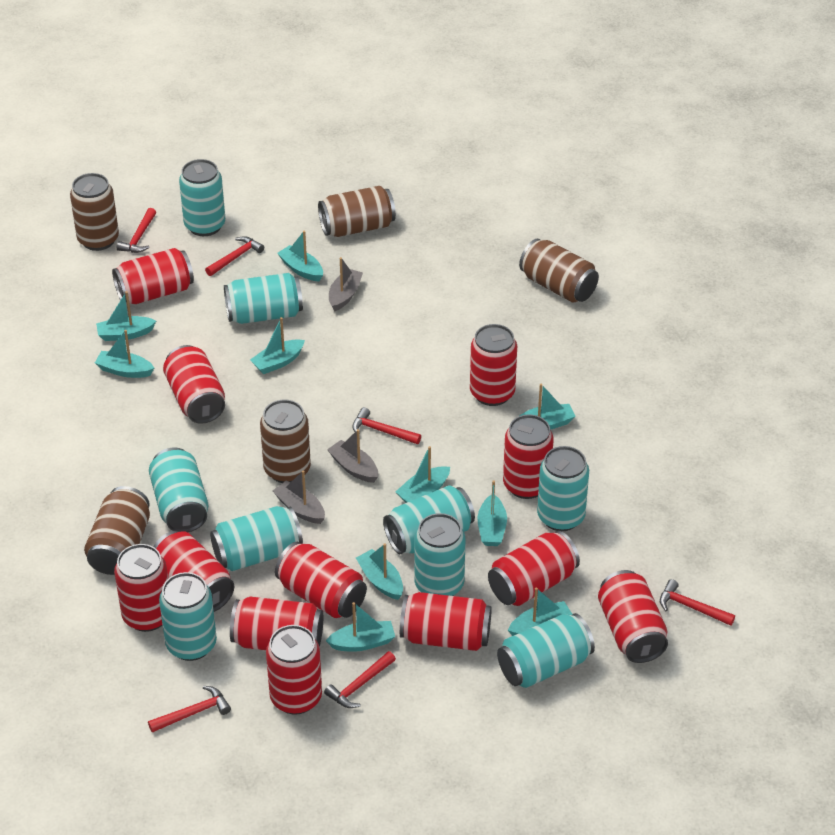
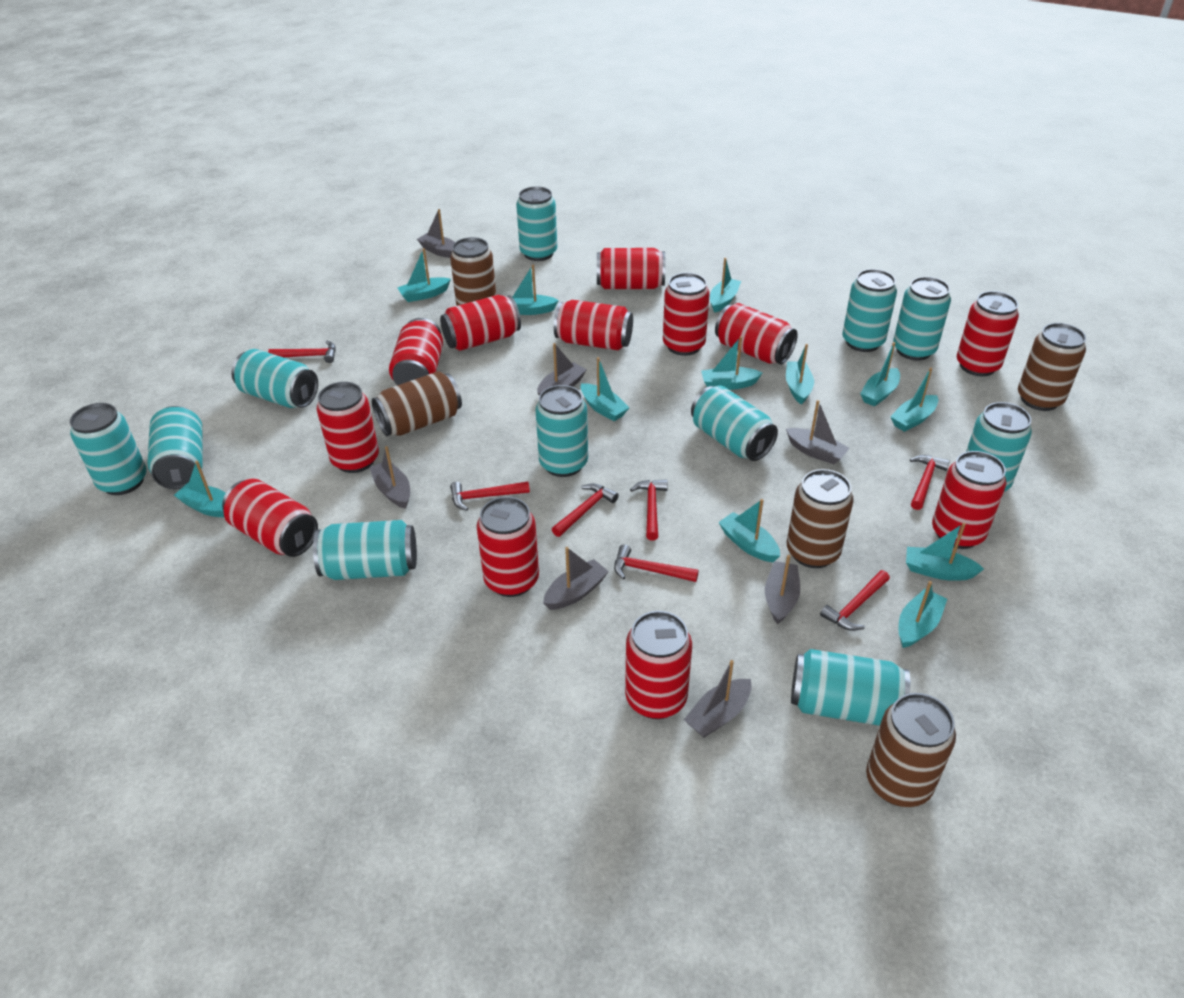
grey boat: 3 -> 7
red hammer: 6 -> 7
turquoise boat: 10 -> 12
turquoise can: 9 -> 11

